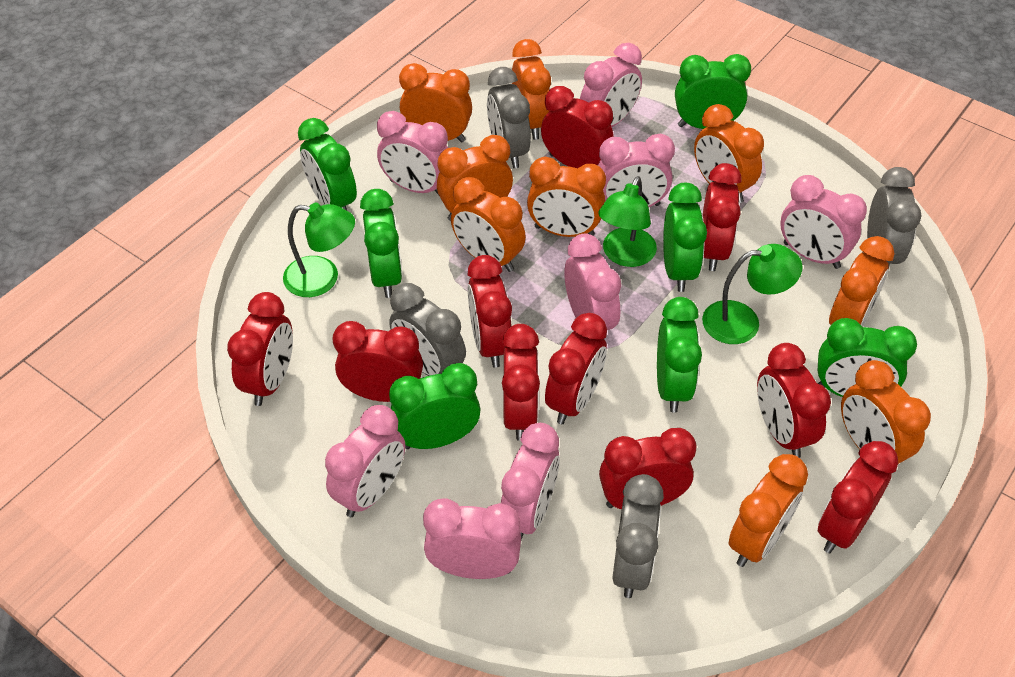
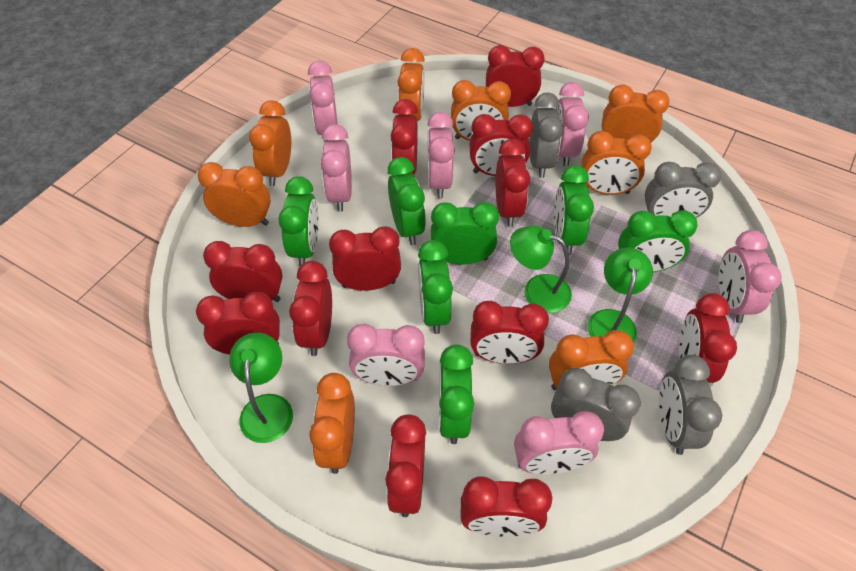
orange clock: 9 -> 8
pink clock: 8 -> 7
red clock: 10 -> 12

